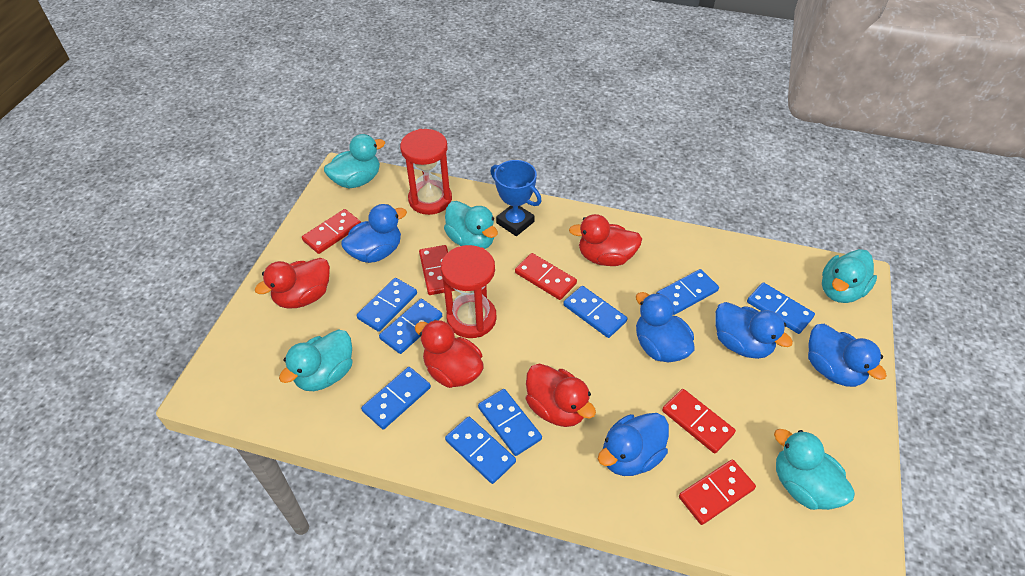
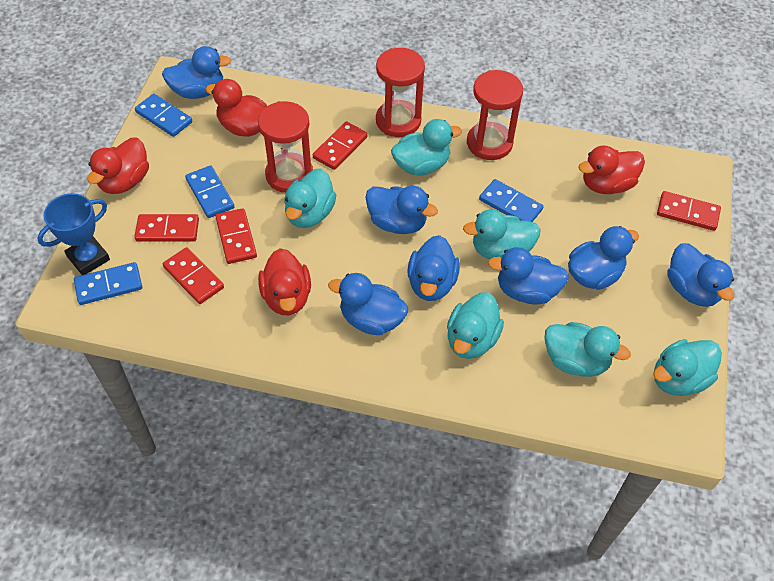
blue domino: 8 -> 4
blue duck: 5 -> 7
red hourglass: 2 -> 3
turquoise duck: 5 -> 6

